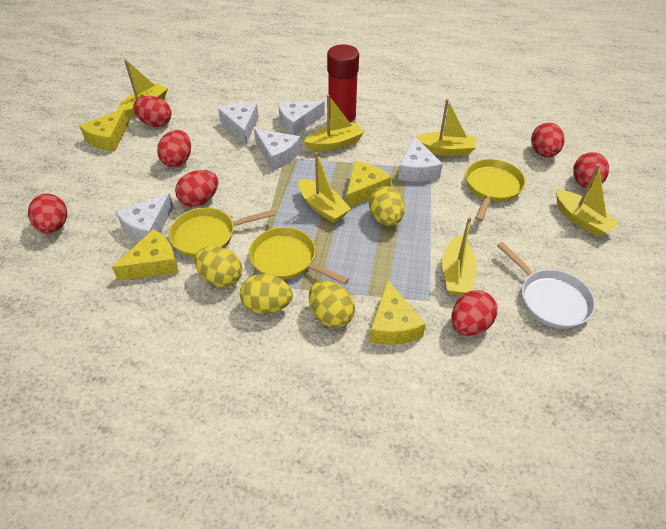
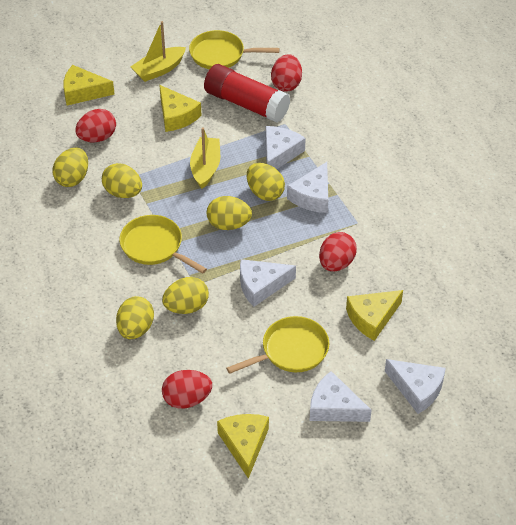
red egg: 7 -> 4
white pan: 1 -> 0
yellow boat: 6 -> 2
yellow egg: 4 -> 6

